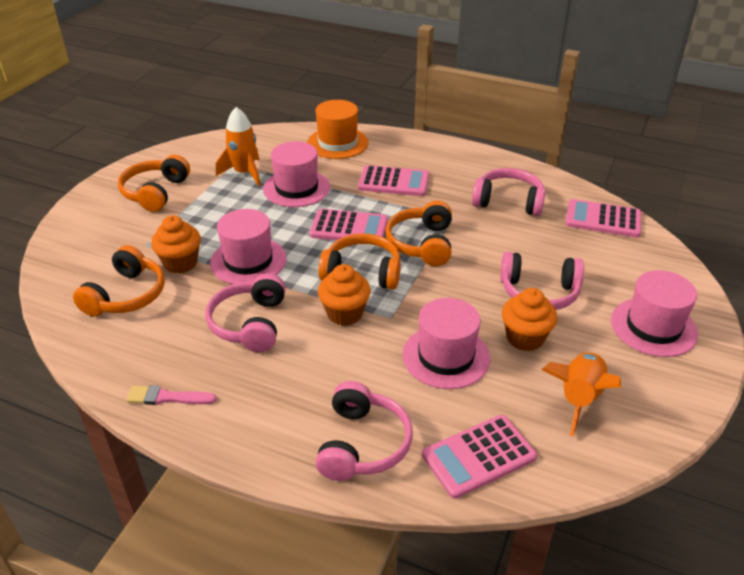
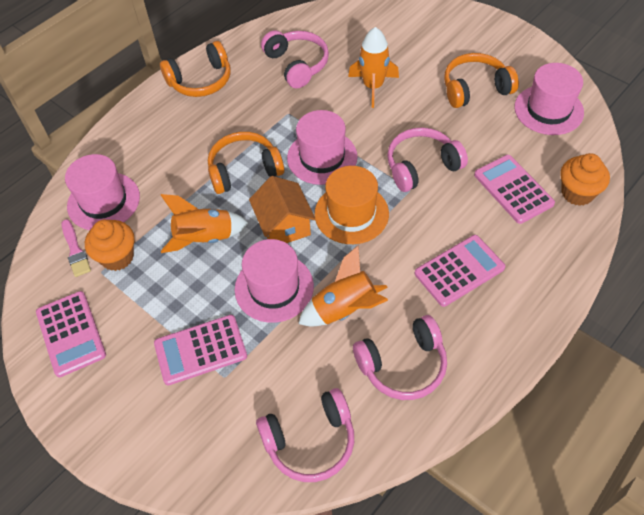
orange cupcake: 3 -> 2
orange headphones: 4 -> 3
orange house: 0 -> 1
orange rocket: 2 -> 3

